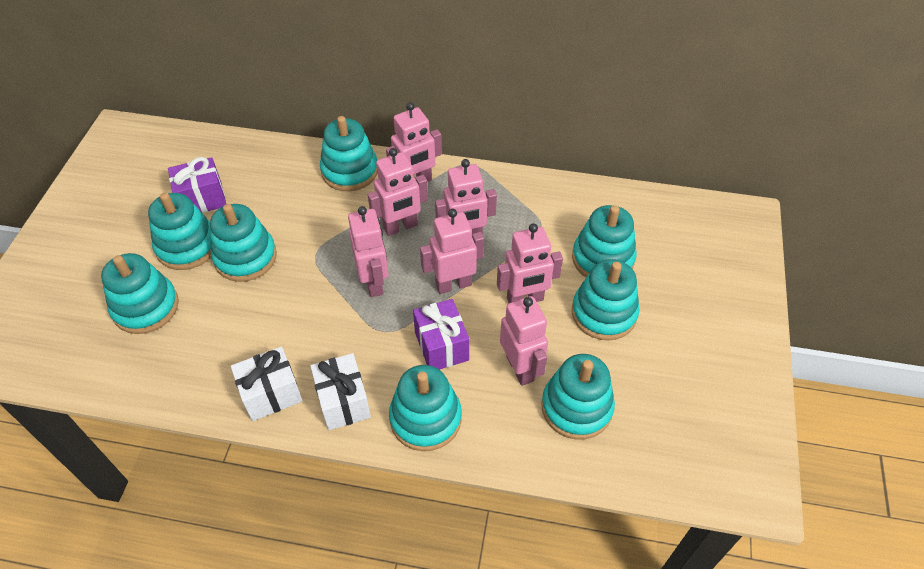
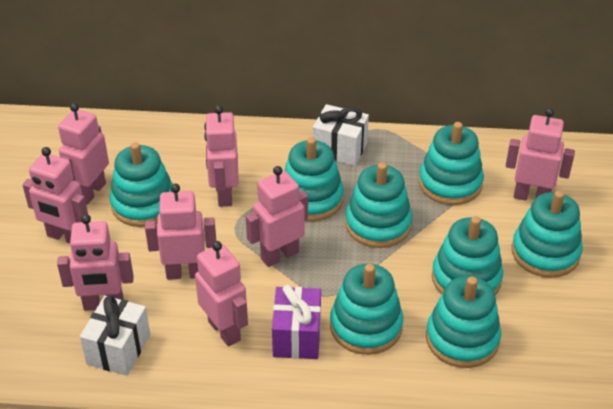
pink robot: 7 -> 8
purple gift: 2 -> 1

